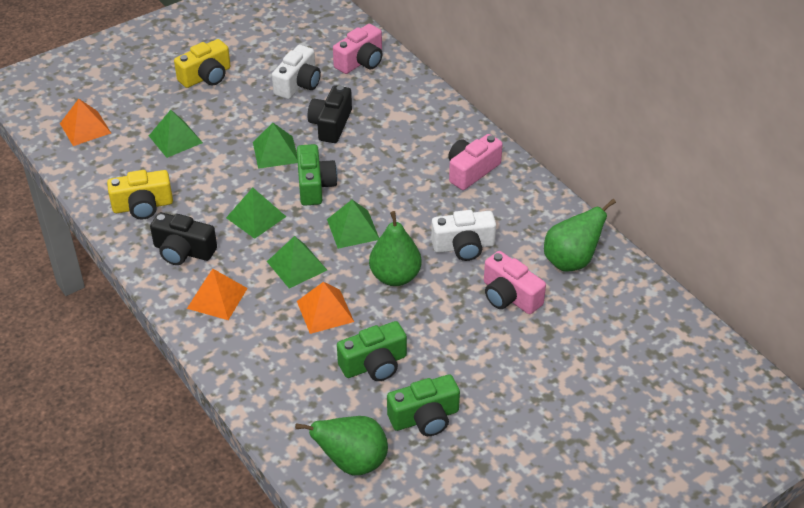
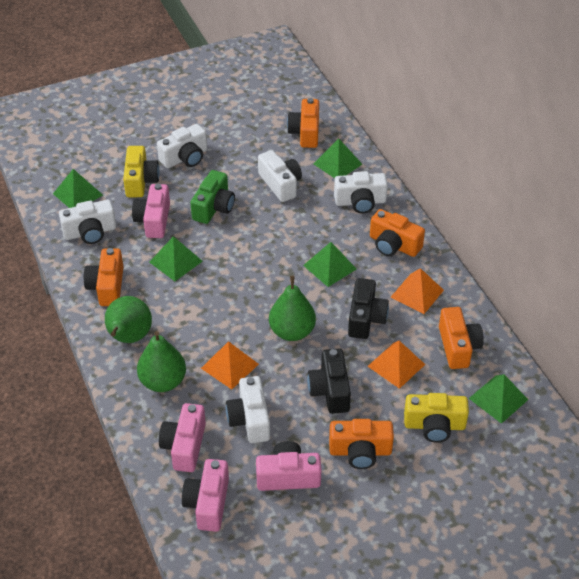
green camera: 3 -> 1
orange camera: 0 -> 5
pink camera: 3 -> 4
white camera: 2 -> 5

